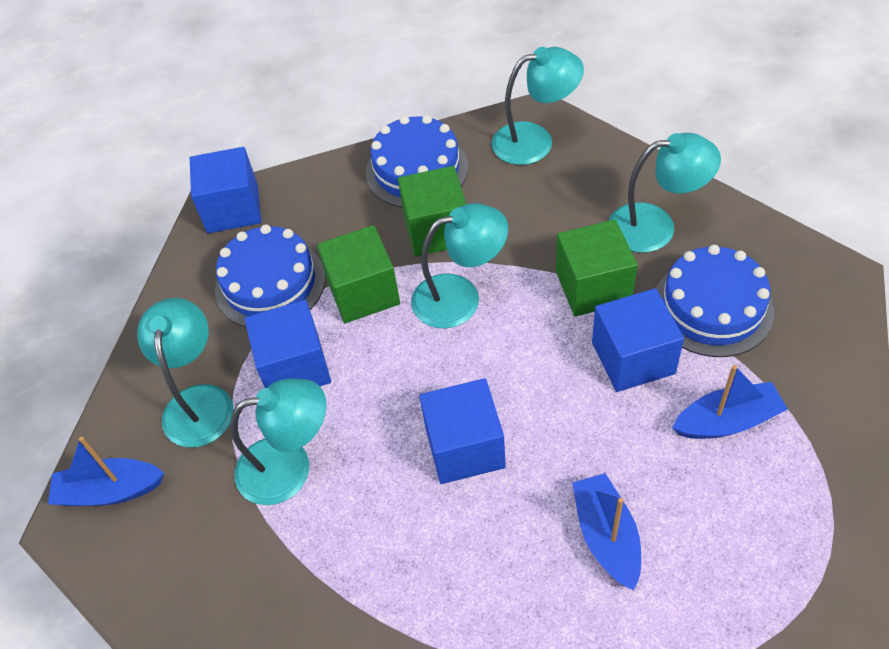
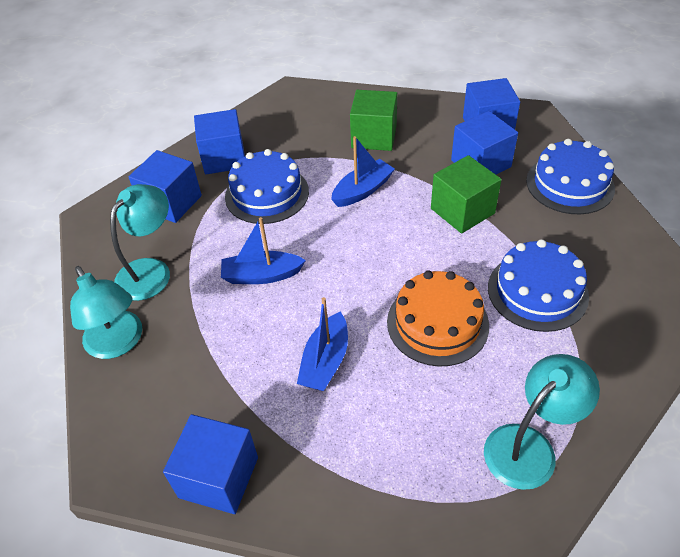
blue cube: 4 -> 5
green cube: 3 -> 2
orange cake: 0 -> 1
turquoise lamp: 5 -> 3

